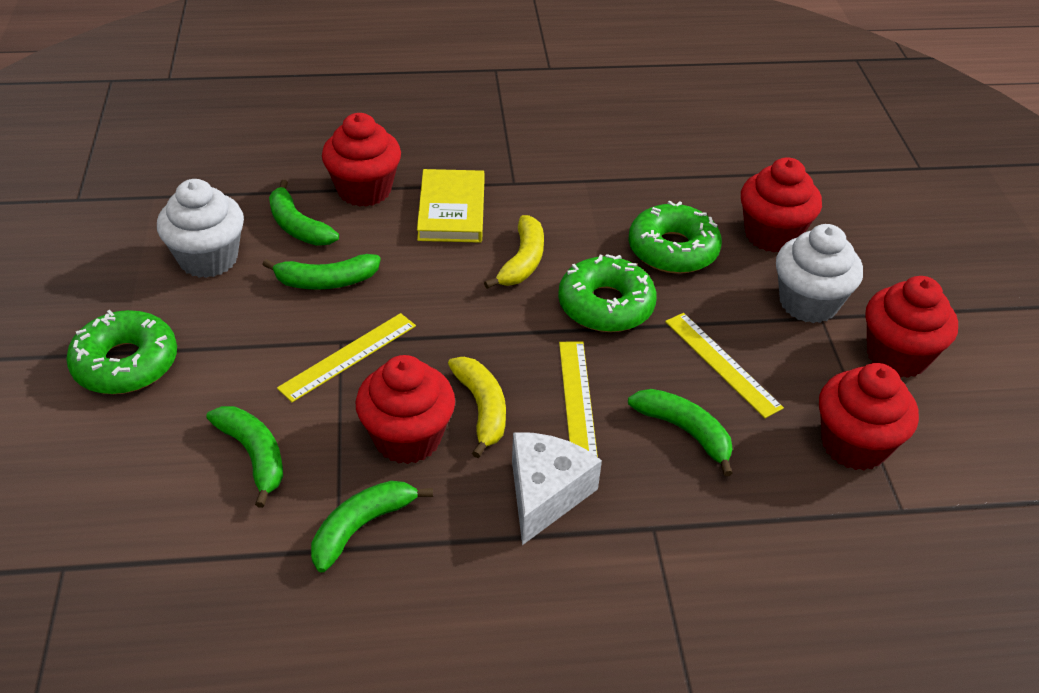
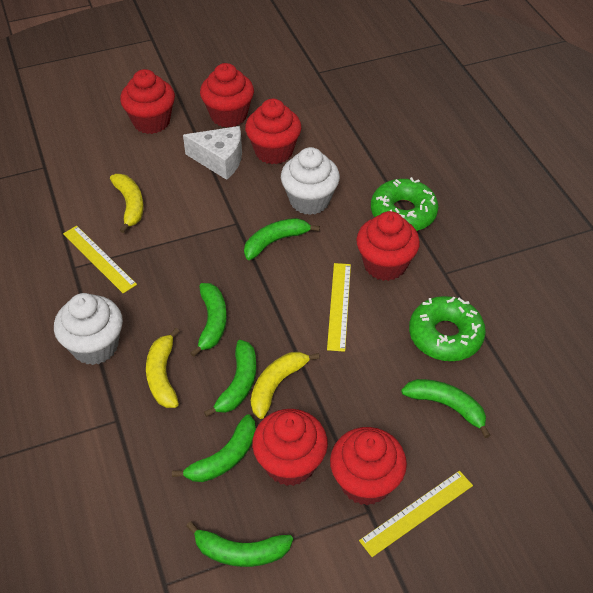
green banana: 5 -> 6
green donut: 3 -> 2
red cupcake: 5 -> 6
yellow banana: 2 -> 3
yellow book: 1 -> 0

